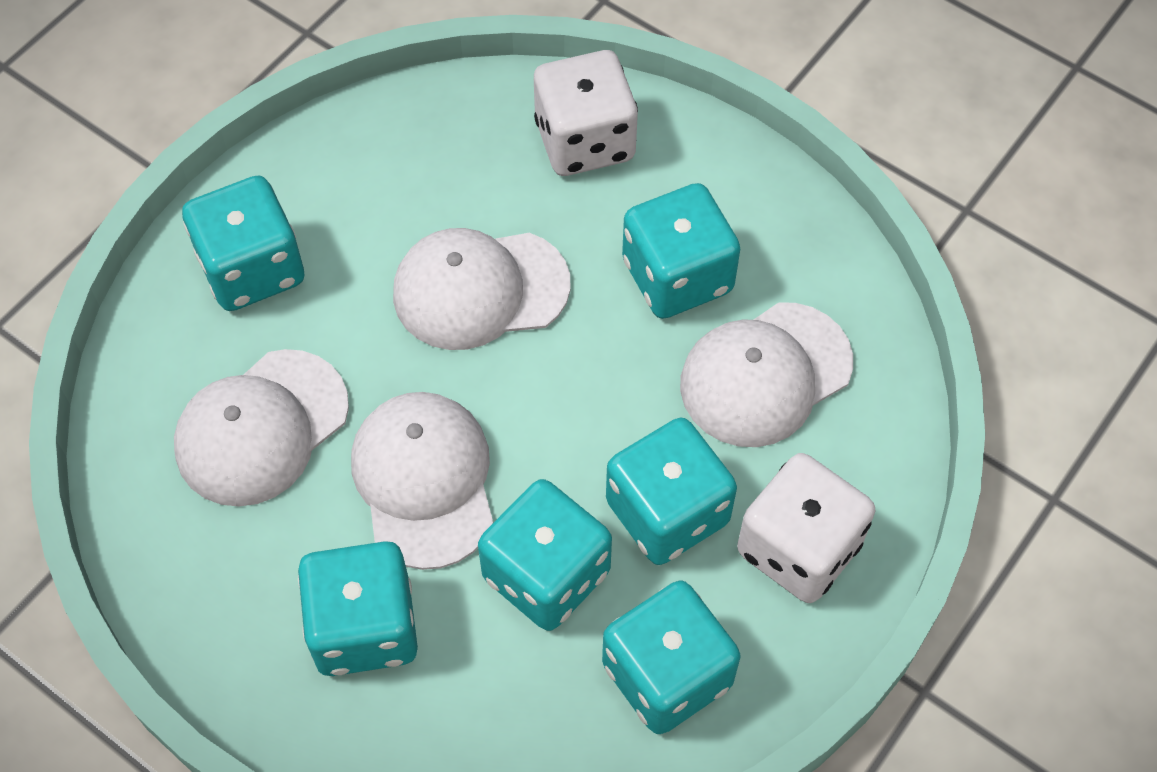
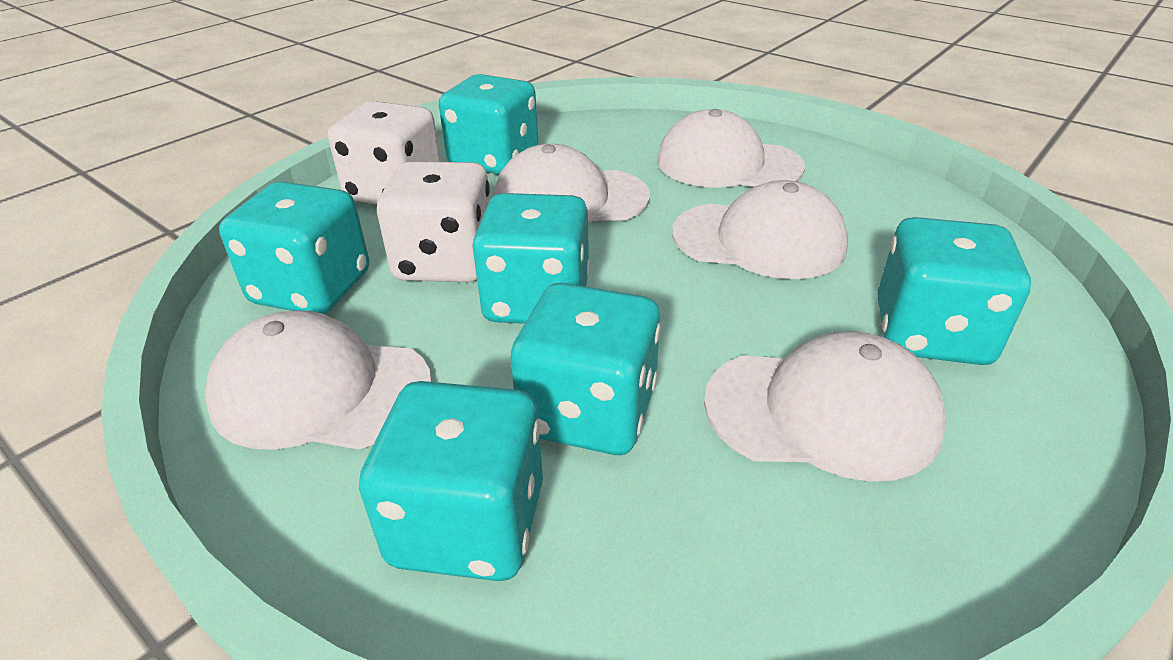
white cap: 4 -> 5

